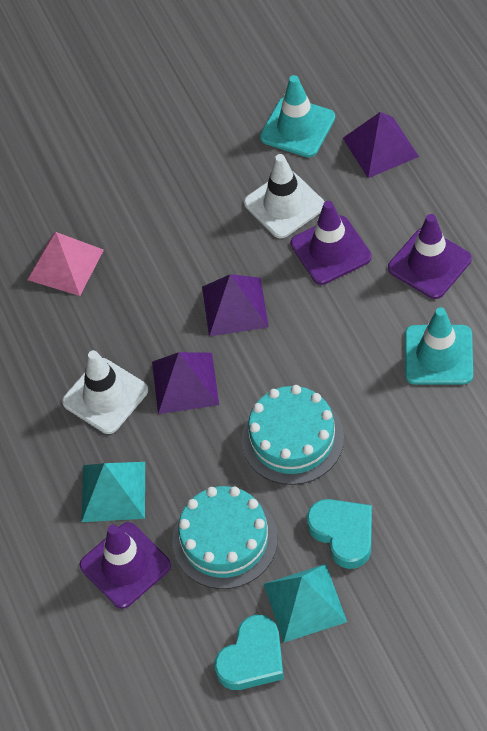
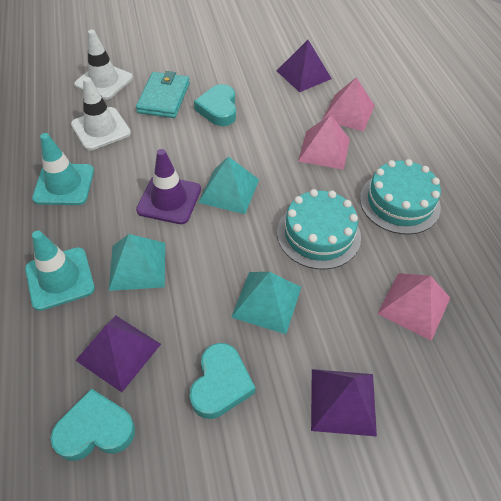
pink pyramid: 1 -> 3
purple traffic cone: 3 -> 1
turquoise heart: 2 -> 3
turquoise pyramid: 2 -> 3
turquoise wallet: 0 -> 1

